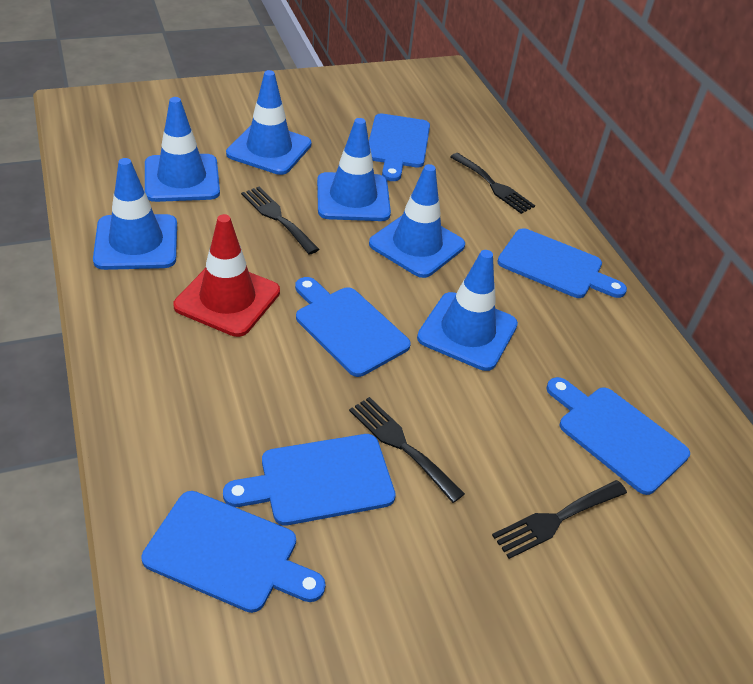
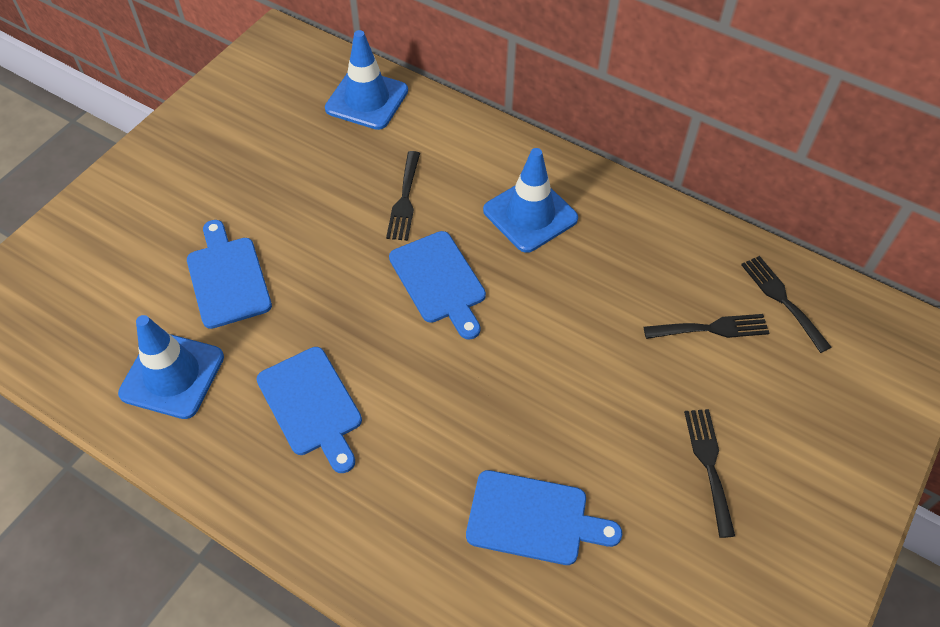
blue cutting board: 6 -> 4
blue traffic cone: 6 -> 3
red traffic cone: 1 -> 0

